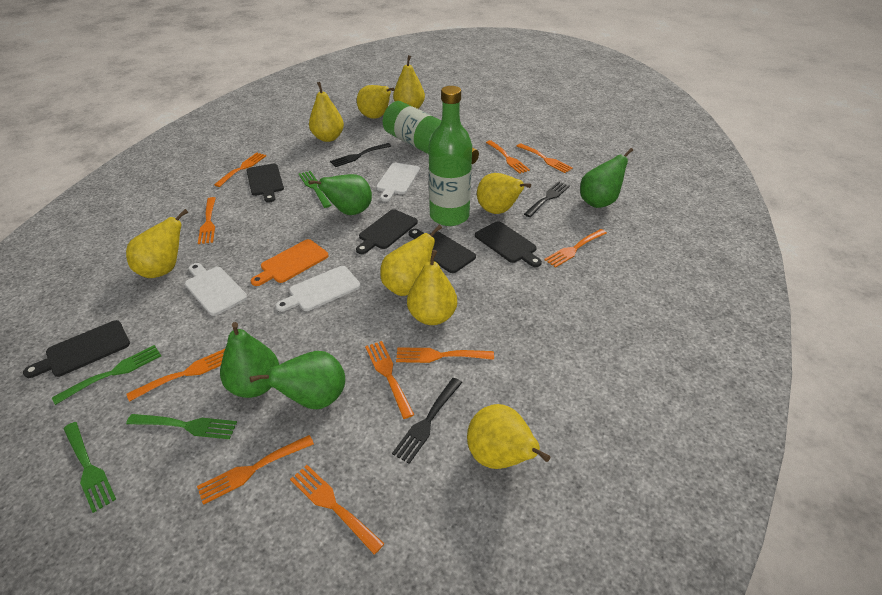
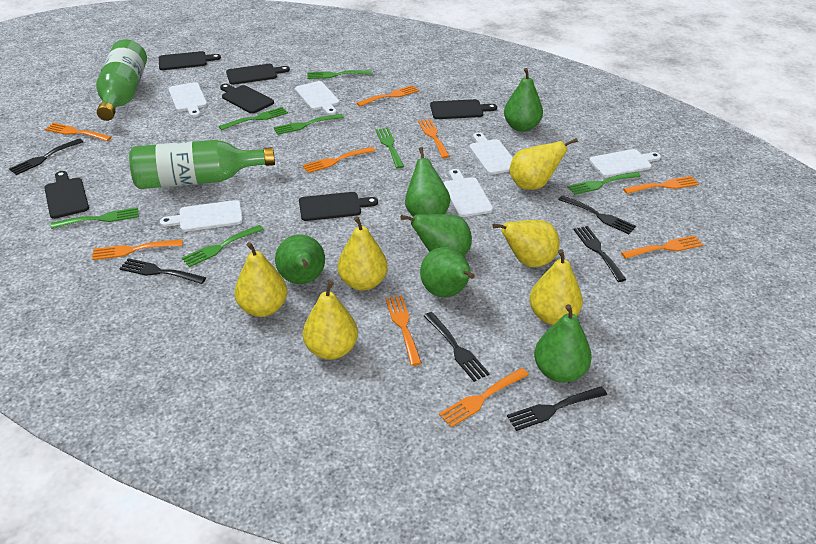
black cutting board: 5 -> 6
black fork: 3 -> 6
green fork: 4 -> 7
green pear: 4 -> 6
orange cutting board: 1 -> 0
orange fork: 10 -> 9
white cutting board: 3 -> 6
yellow pear: 8 -> 6

